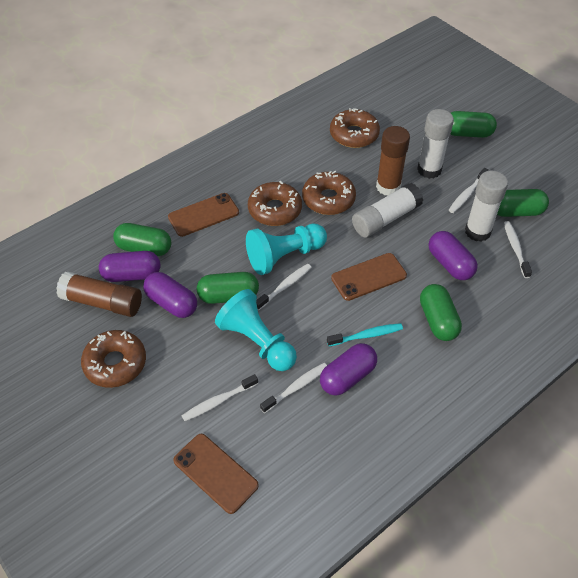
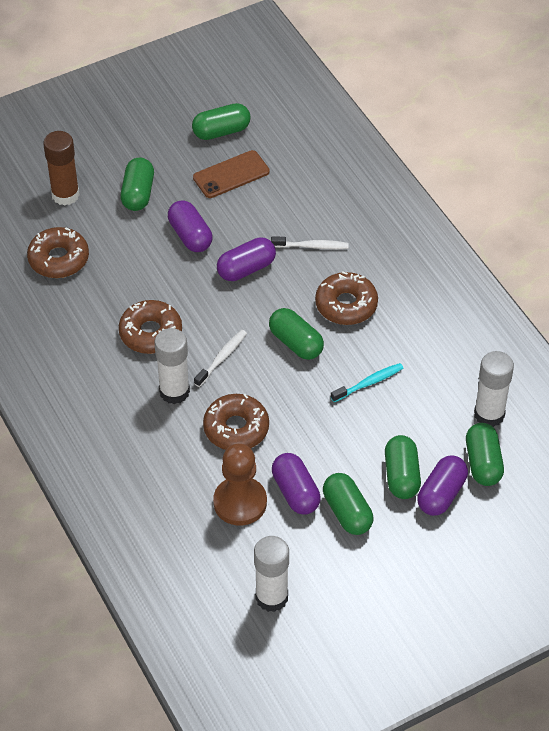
brown glue stick: 2 -> 1
brown pawn: 0 -> 1
brown phone: 3 -> 1
green capsule: 5 -> 6
turquoise pawn: 2 -> 0
white toothbrush: 5 -> 2

